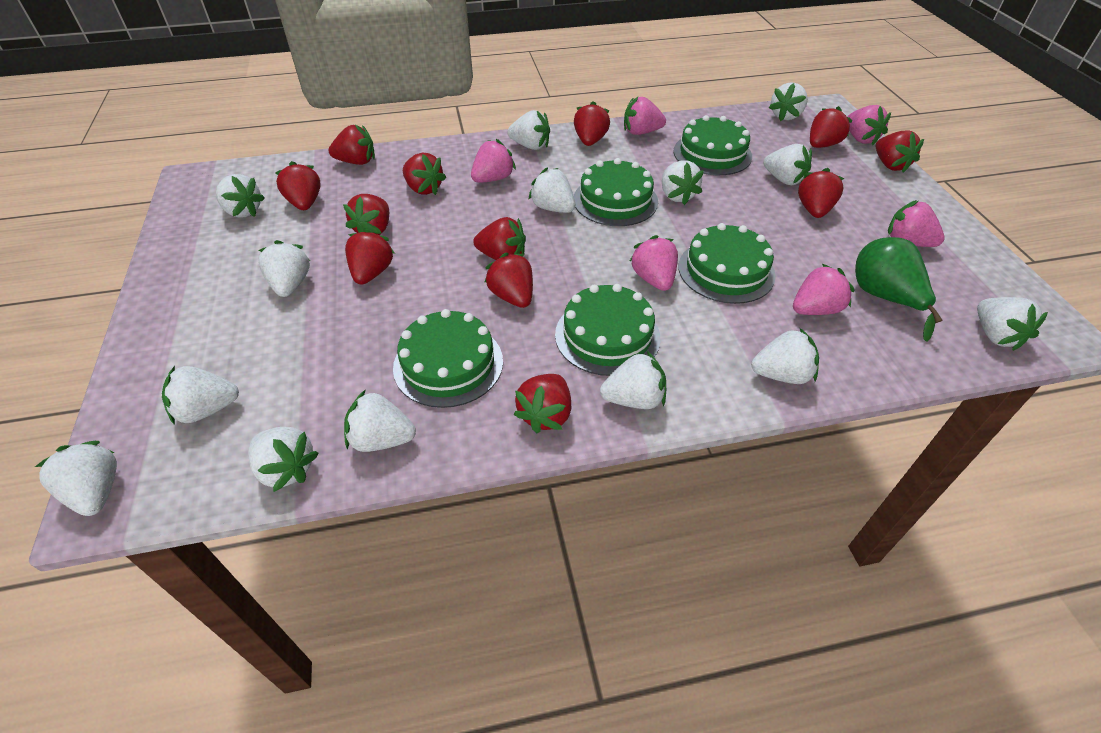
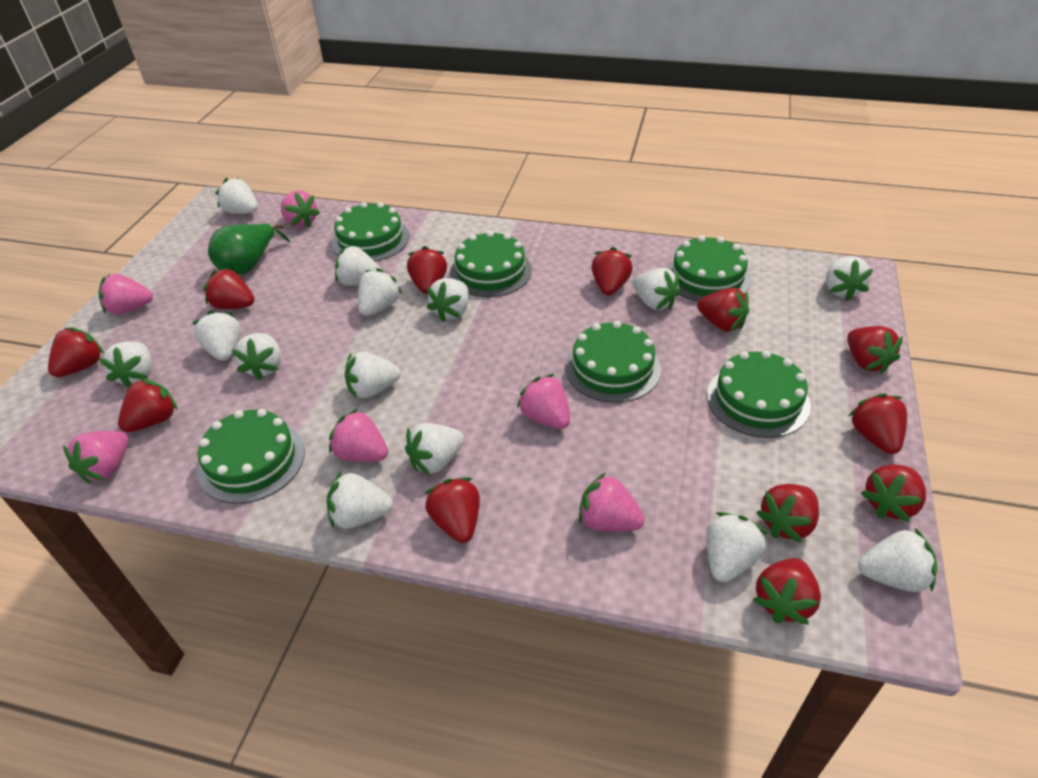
green cake: 5 -> 6

